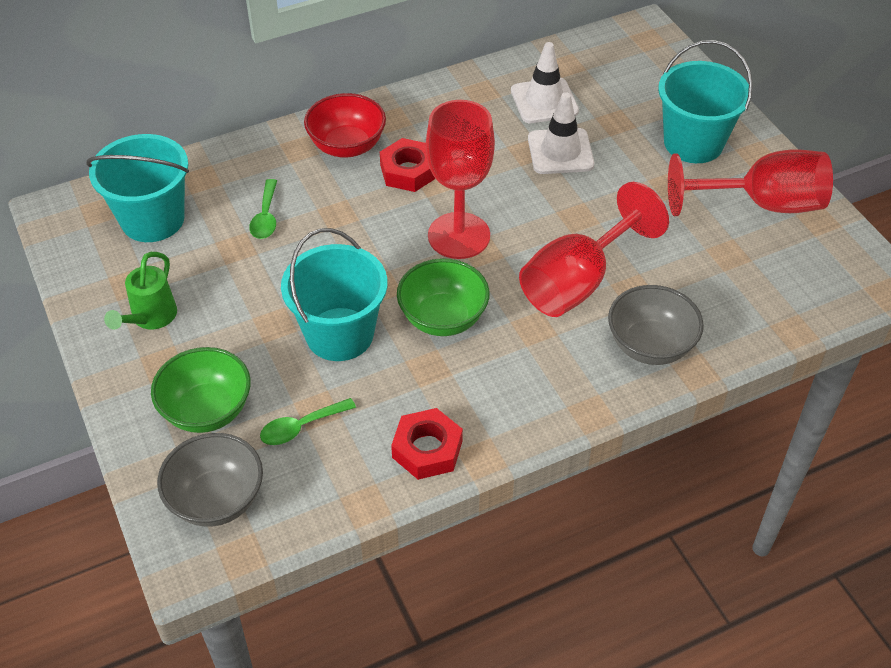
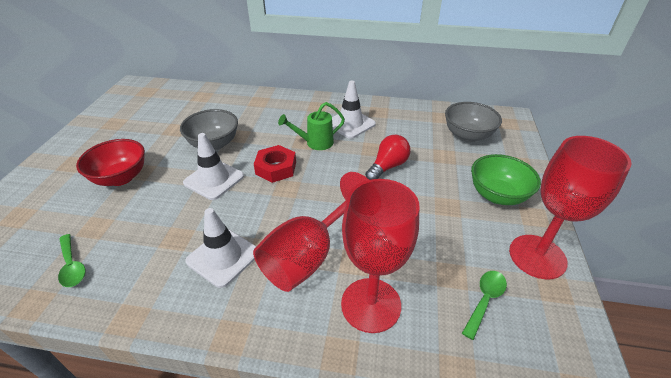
green bowl: 2 -> 1
red light bulb: 0 -> 1
red nut: 2 -> 1
turquoise bucket: 3 -> 0
white traffic cone: 2 -> 3

